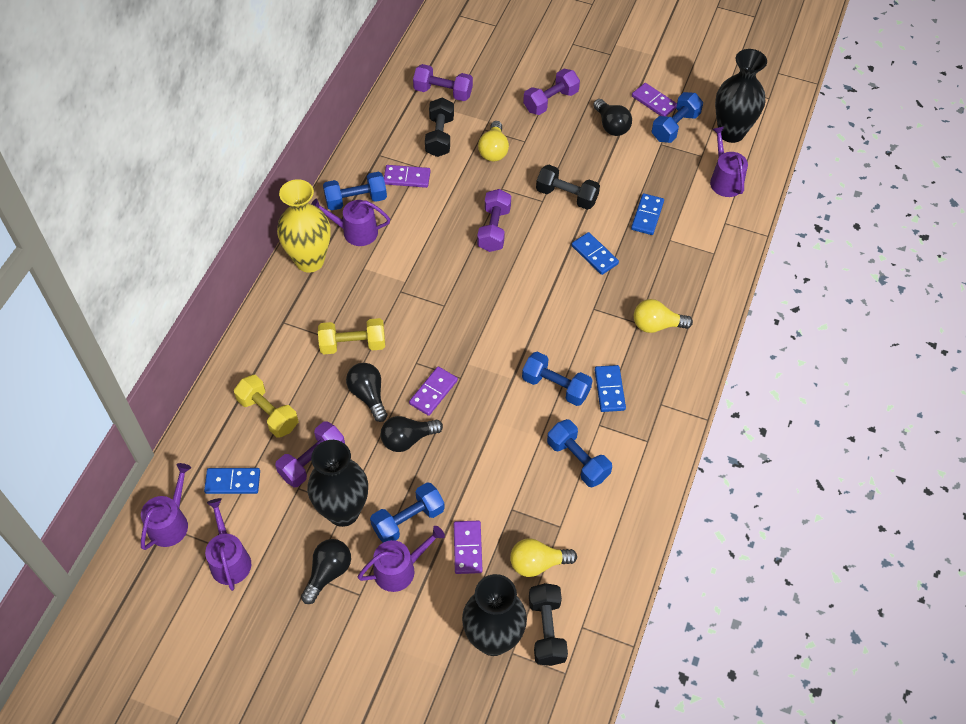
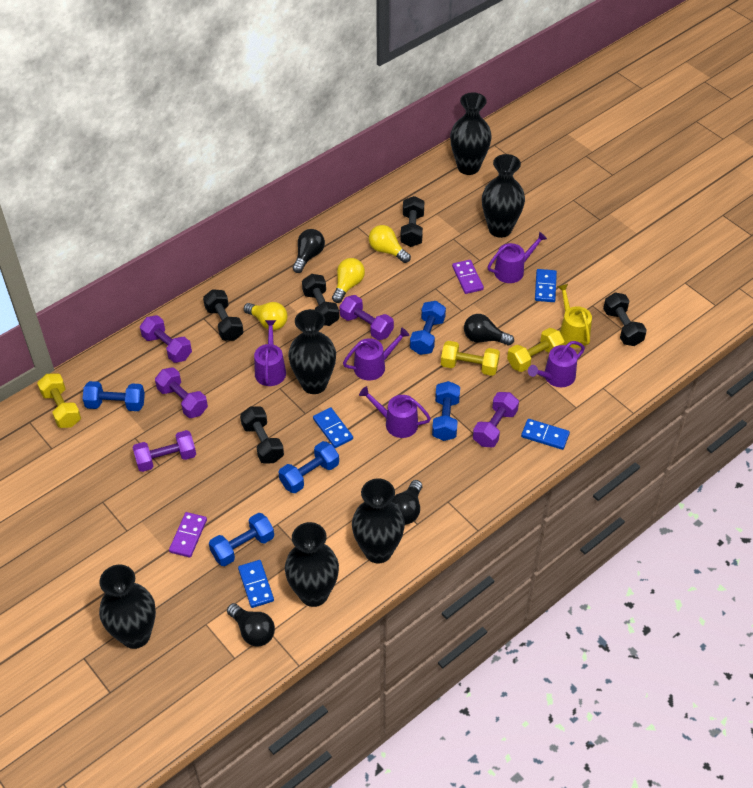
black dumbbell: 3 -> 5
black vase: 3 -> 6
purple domino: 4 -> 2
purple dumbbell: 4 -> 5
yellow dumbbell: 2 -> 3
yellow vase: 1 -> 0
yellow watering can: 0 -> 1

